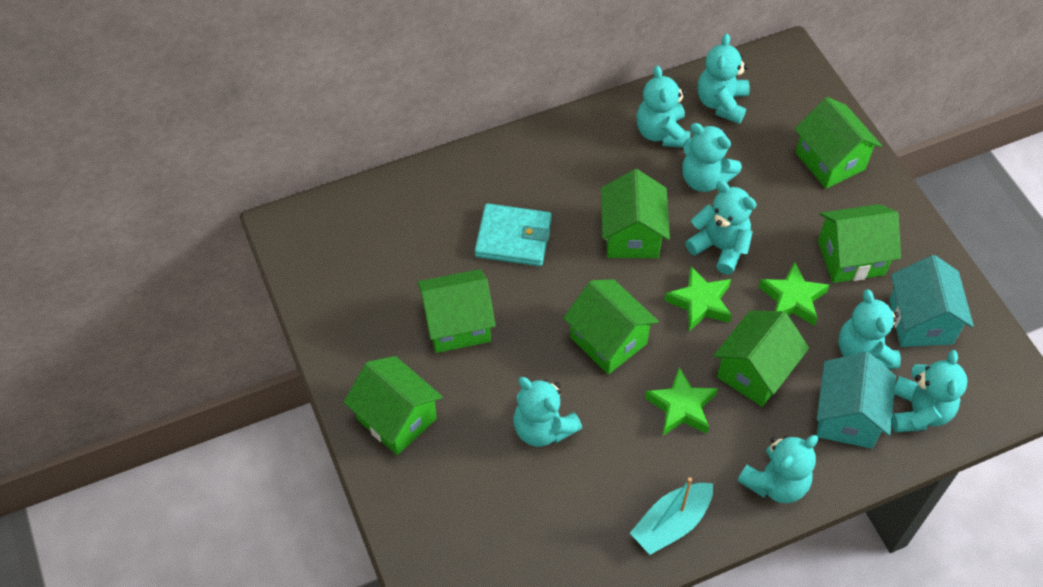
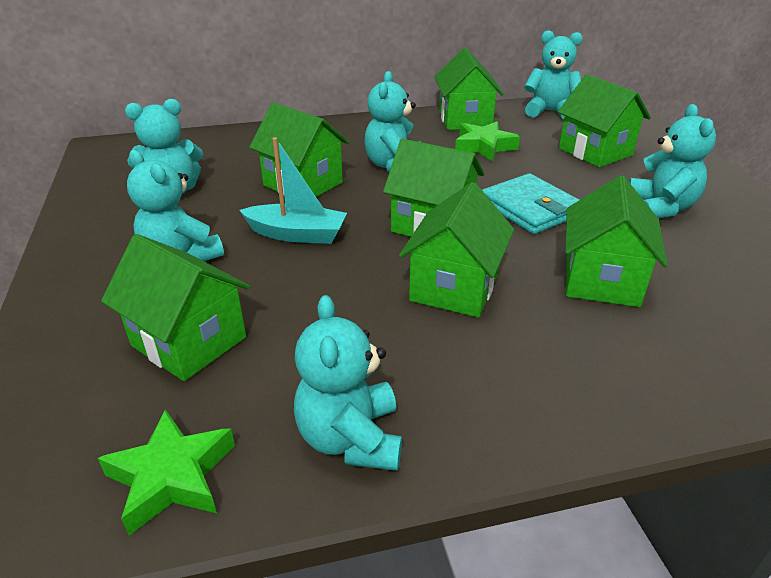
green star: 3 -> 2
turquoise house: 2 -> 0
turquoise teddy bear: 8 -> 6

